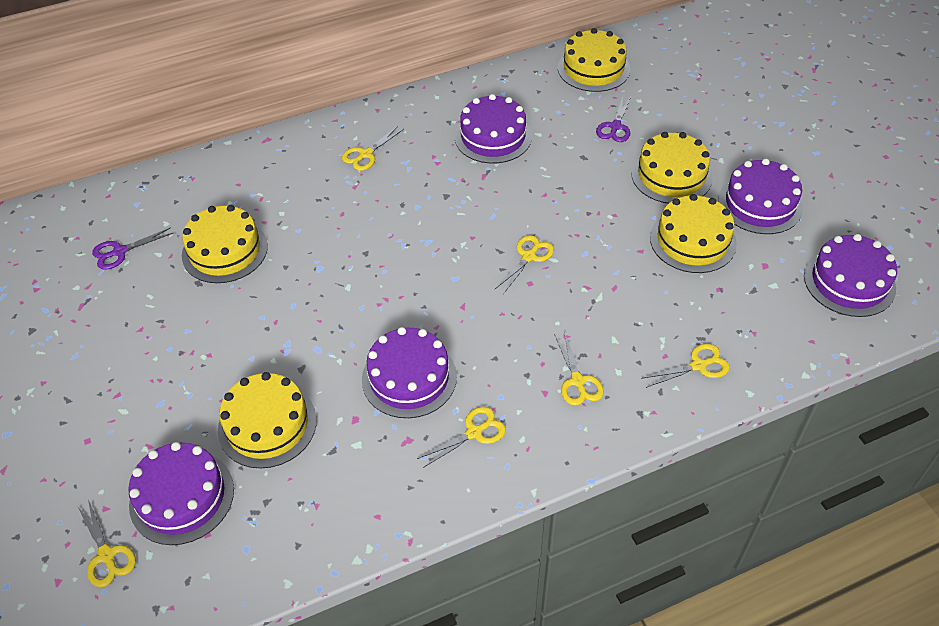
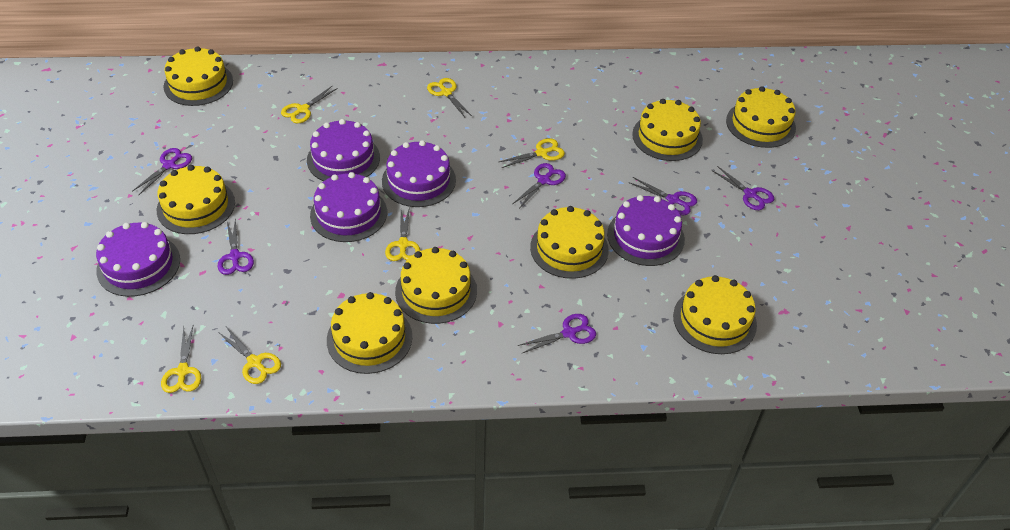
purple scissors: 2 -> 6
yellow cake: 5 -> 8

